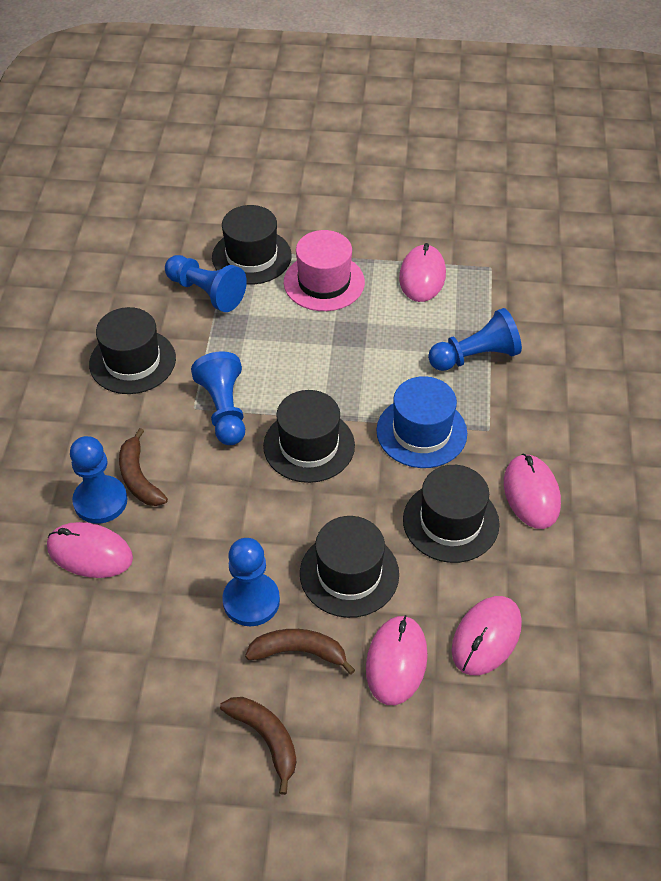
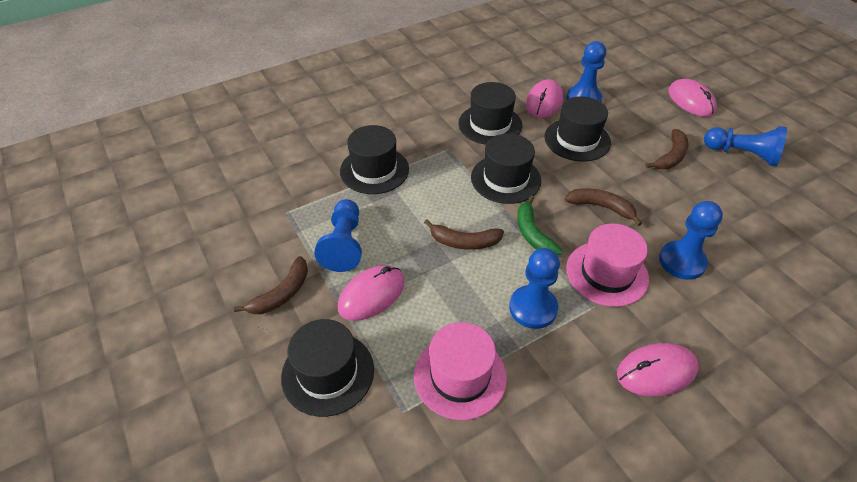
blue hat: 1 -> 0
brown banana: 3 -> 4
green banana: 0 -> 1
pink hat: 1 -> 2
pink mouse: 5 -> 4

